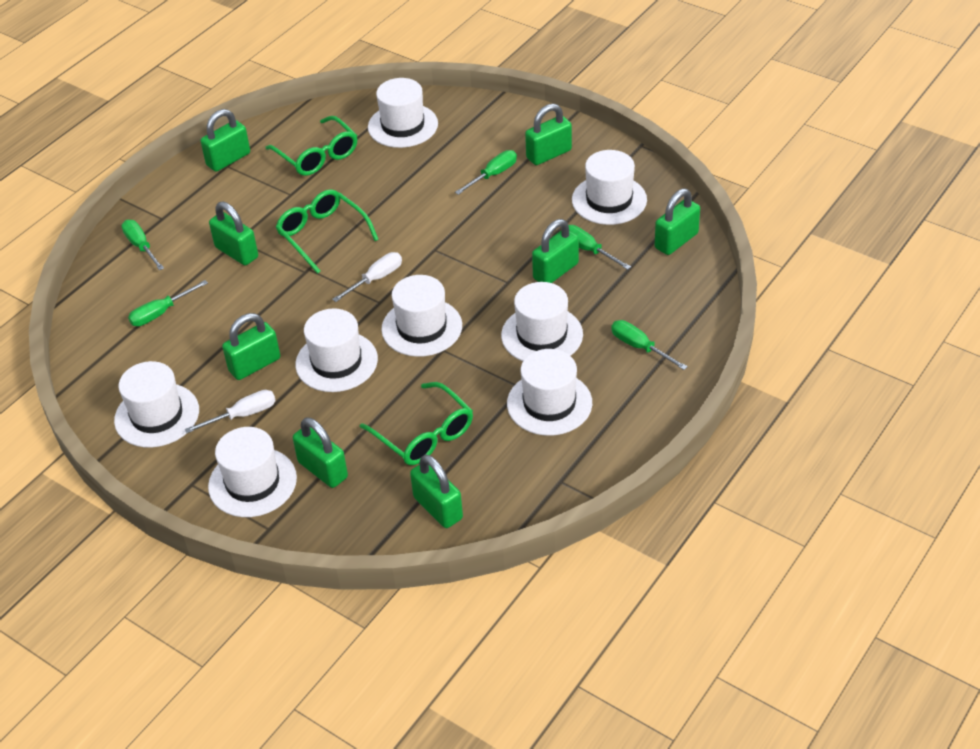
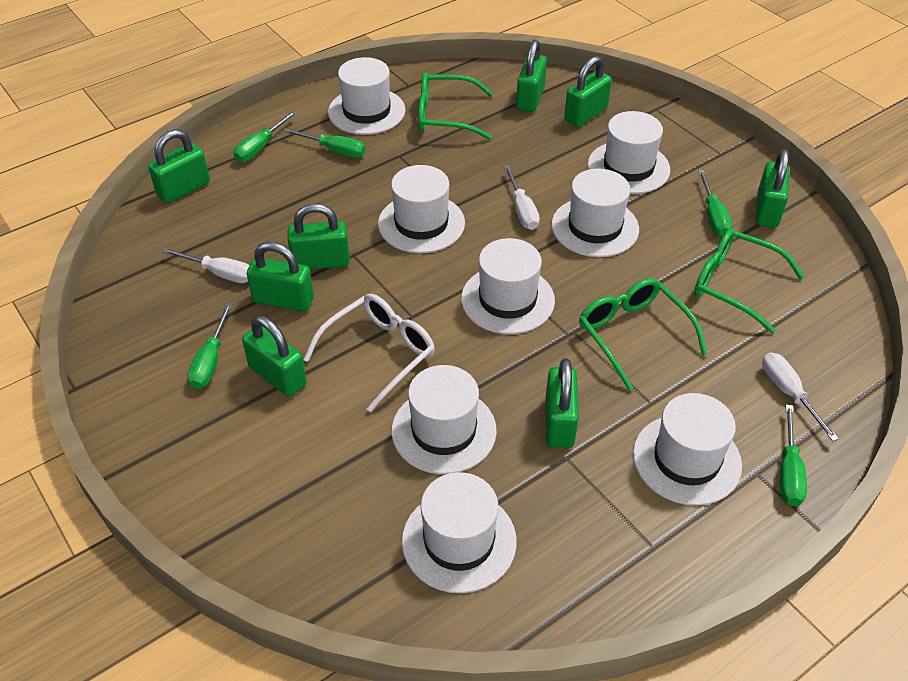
white glasses: 0 -> 1
white screwdriver: 2 -> 3

